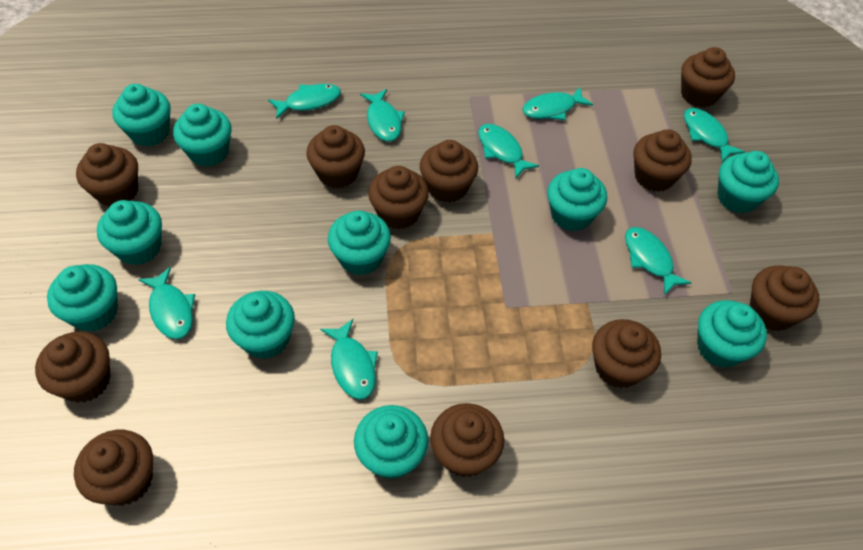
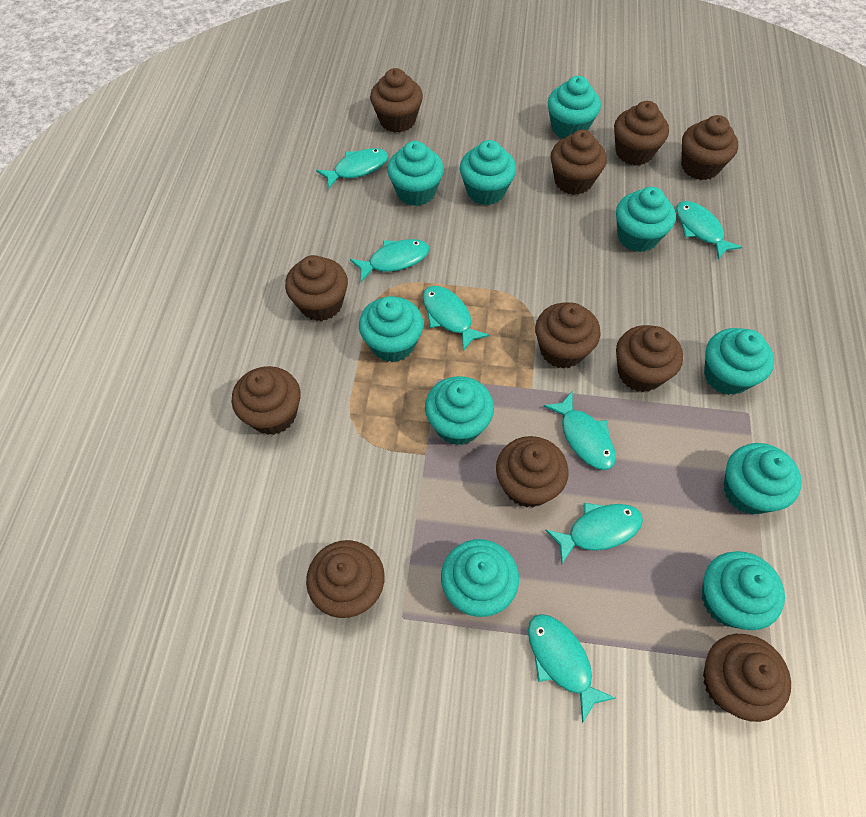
turquoise fish: 8 -> 7

